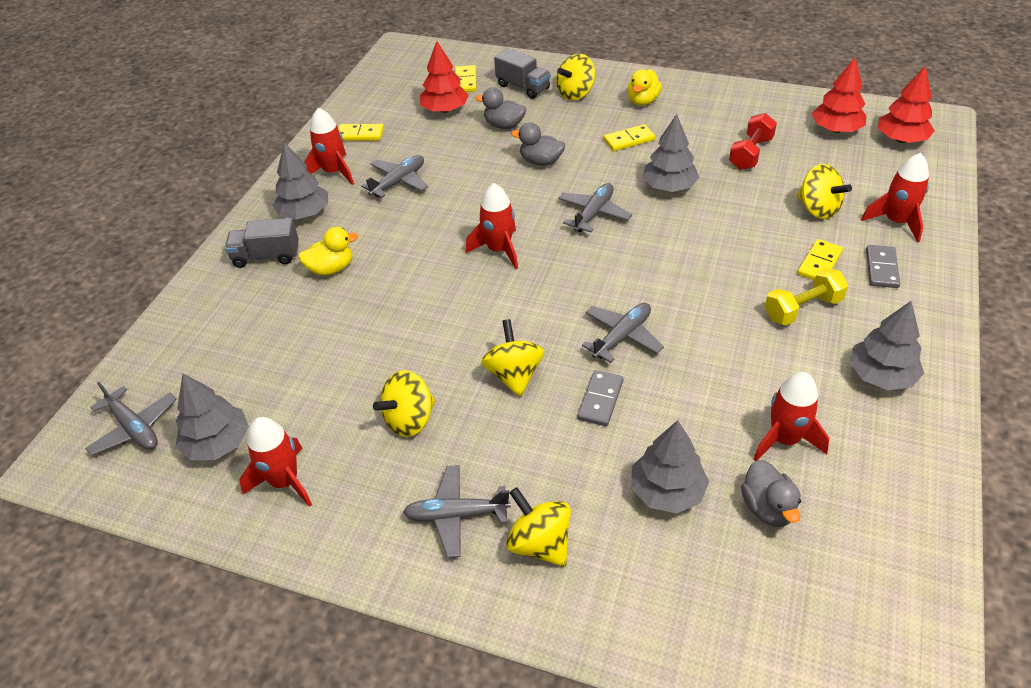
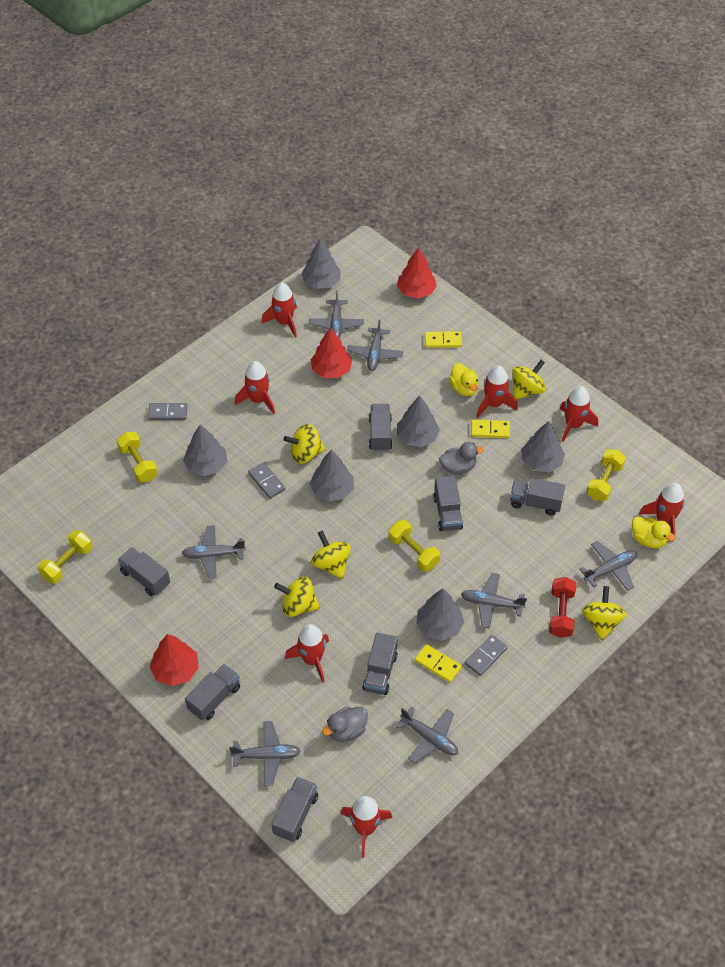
grey domino: 2 -> 3
grey duck: 3 -> 2
grey plane: 5 -> 7
grey tree: 5 -> 6
grey truck: 2 -> 7
red rocket: 5 -> 7
yellow domino: 4 -> 3
yellow dumbbell: 1 -> 4

